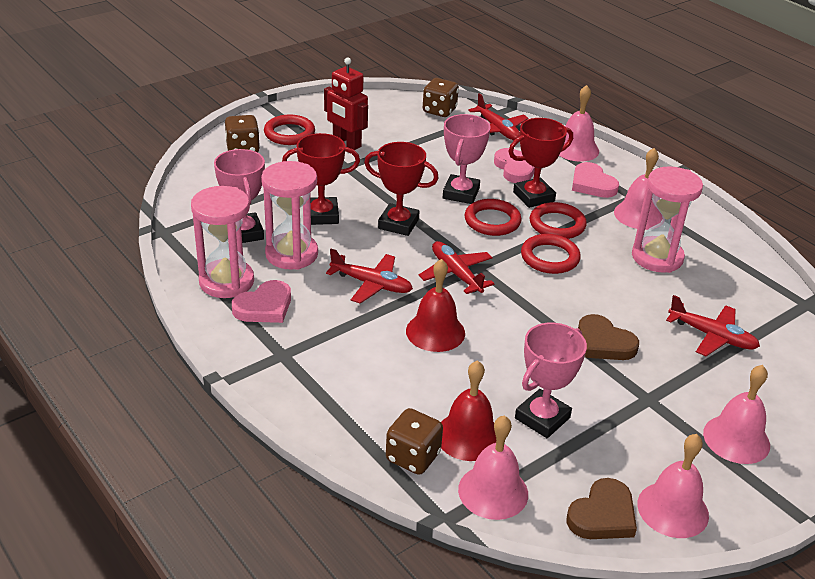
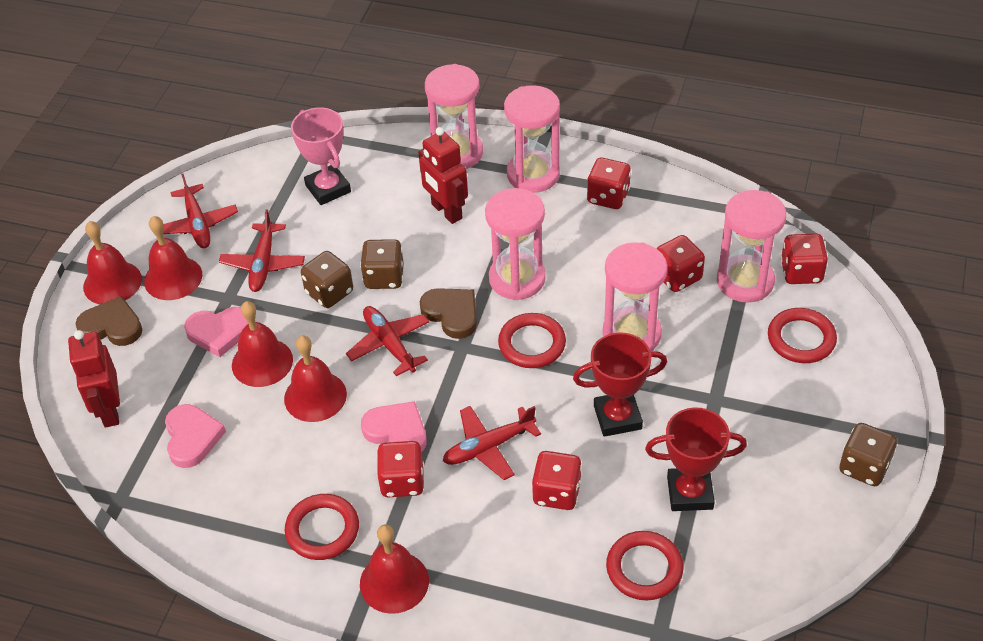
pink bell: 5 -> 0
pink hourglass: 3 -> 5
pink trophy: 3 -> 1
red bell: 2 -> 5
red dice: 0 -> 5
red robot: 1 -> 2
red trophy: 3 -> 2

